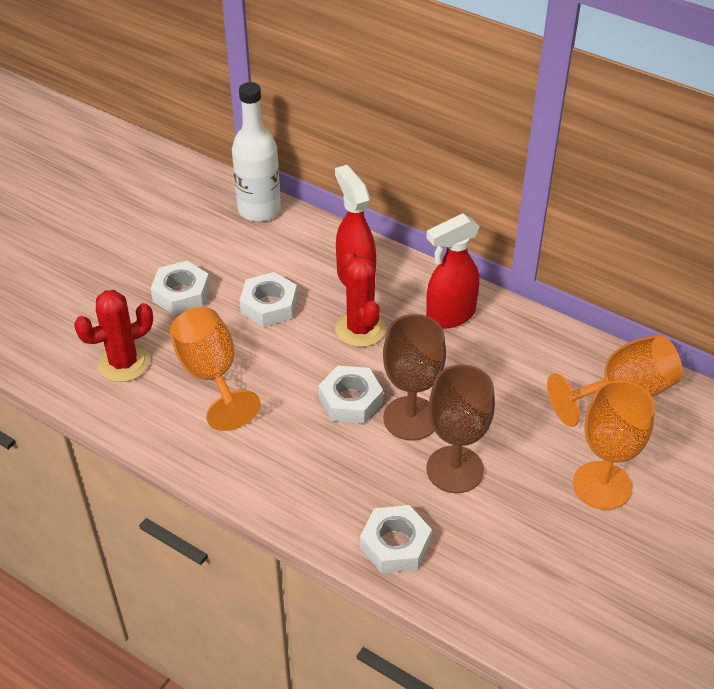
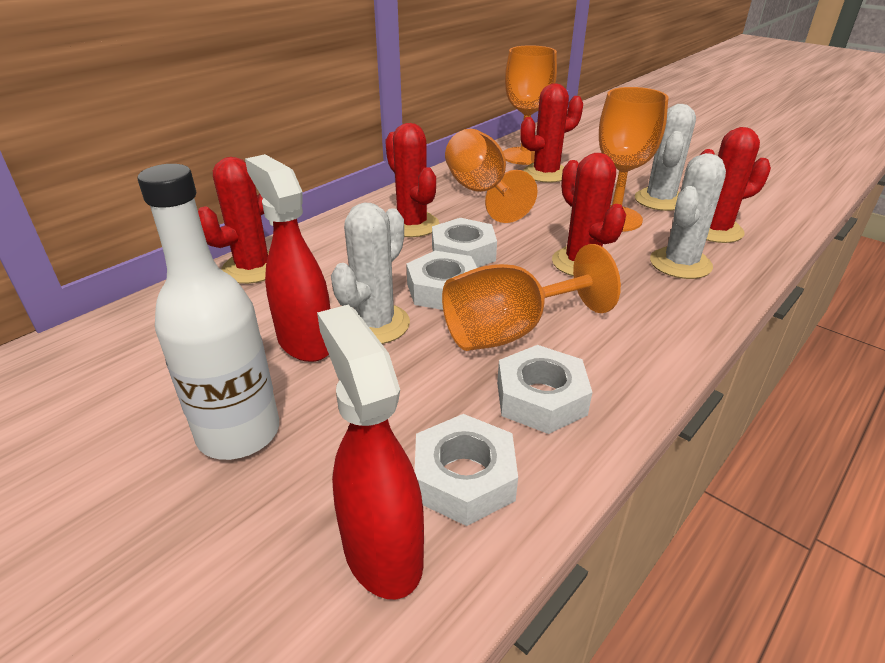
brown goblet: 2 -> 0
orange goblet: 3 -> 4
red cactus: 2 -> 5
white cactus: 0 -> 3

